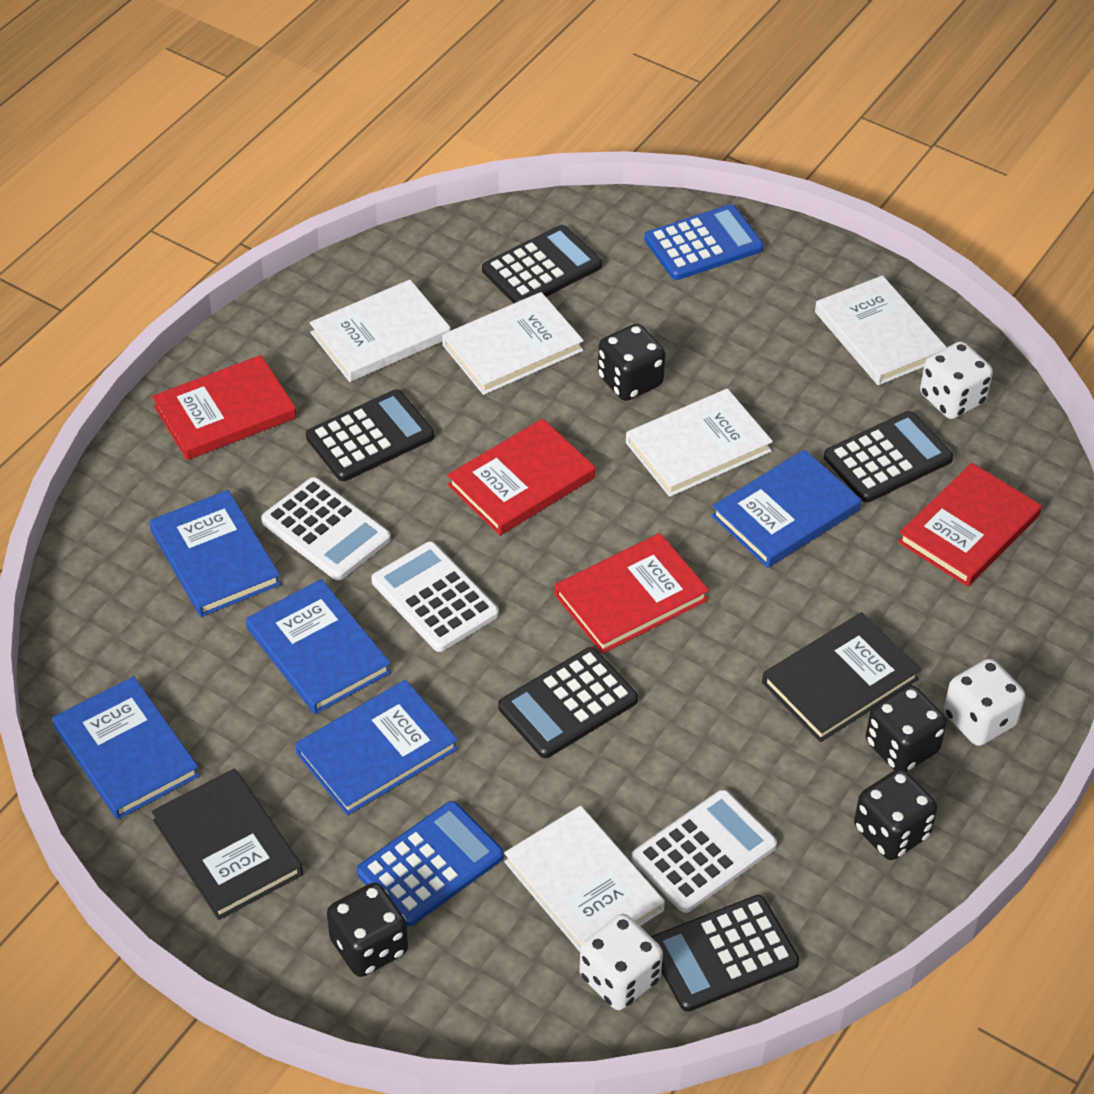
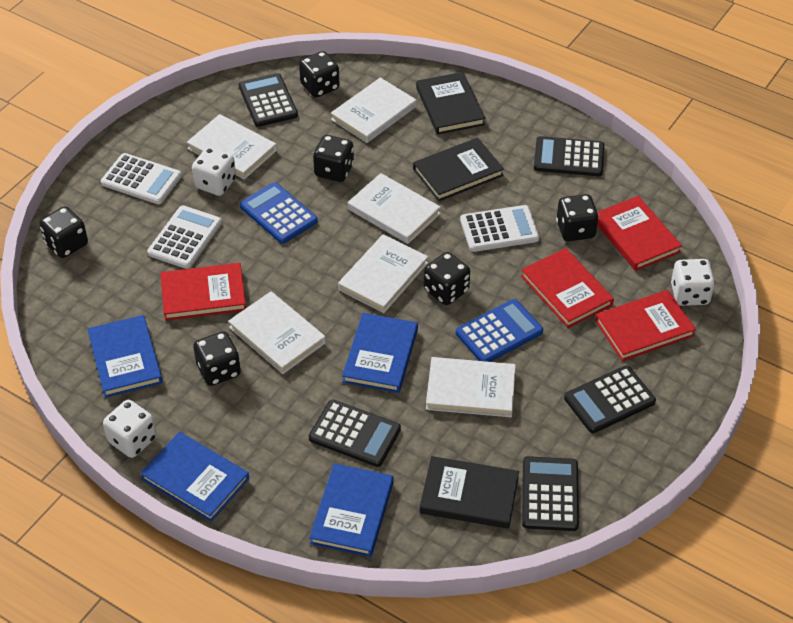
black book: 2 -> 3
black dice: 4 -> 6
blue book: 5 -> 4
white book: 5 -> 6

